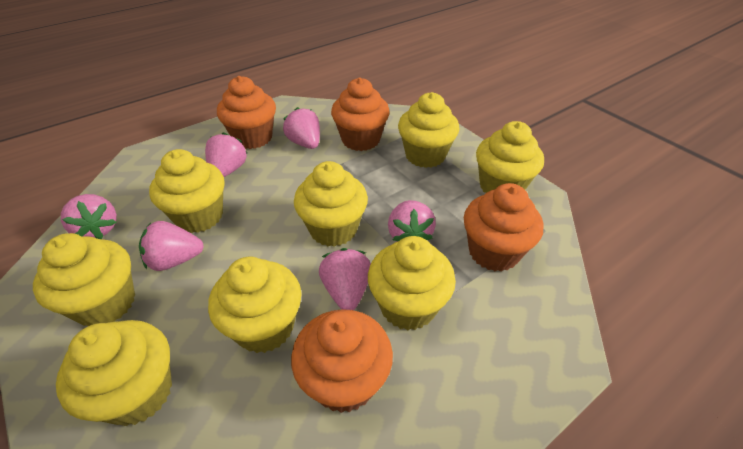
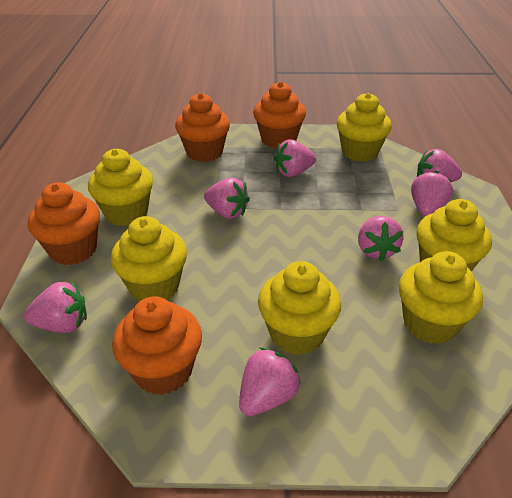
pink strawberry: 6 -> 7
yellow cupcake: 8 -> 6

